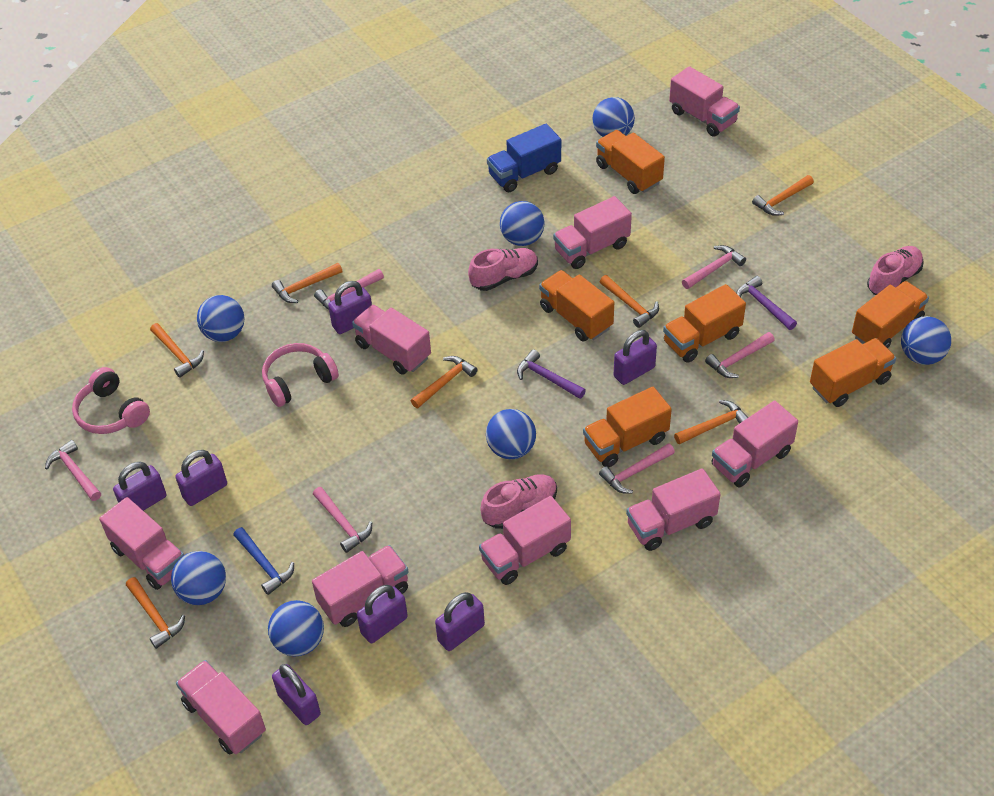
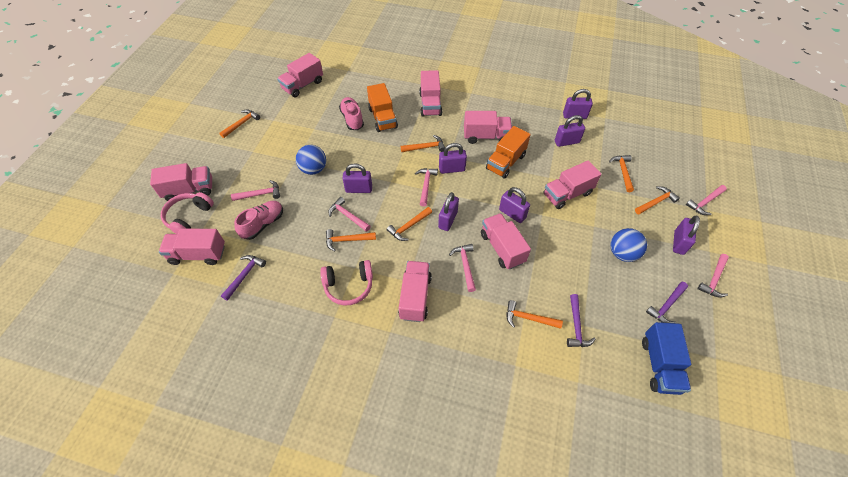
blue ball: 7 -> 2
blue hammer: 1 -> 0
orange truck: 6 -> 2
pink shoe: 3 -> 2
pink truck: 9 -> 8
purple hammer: 2 -> 3

